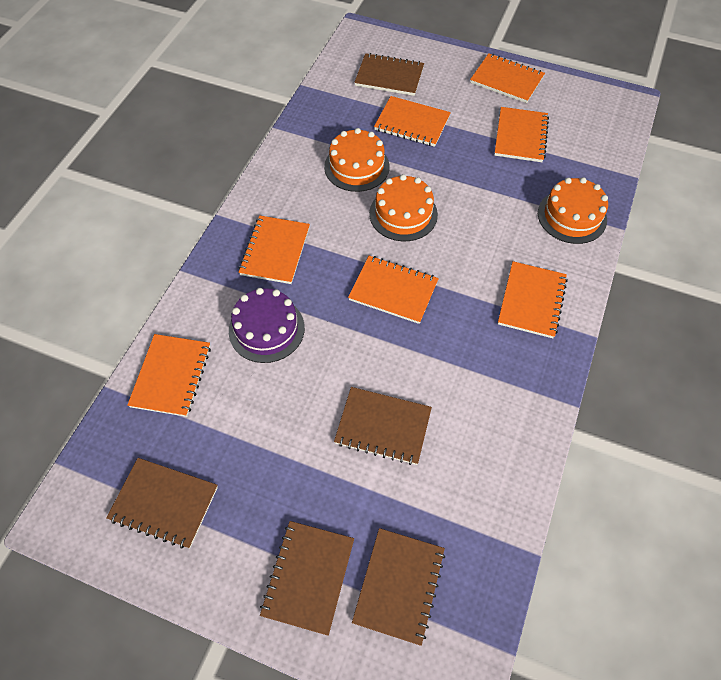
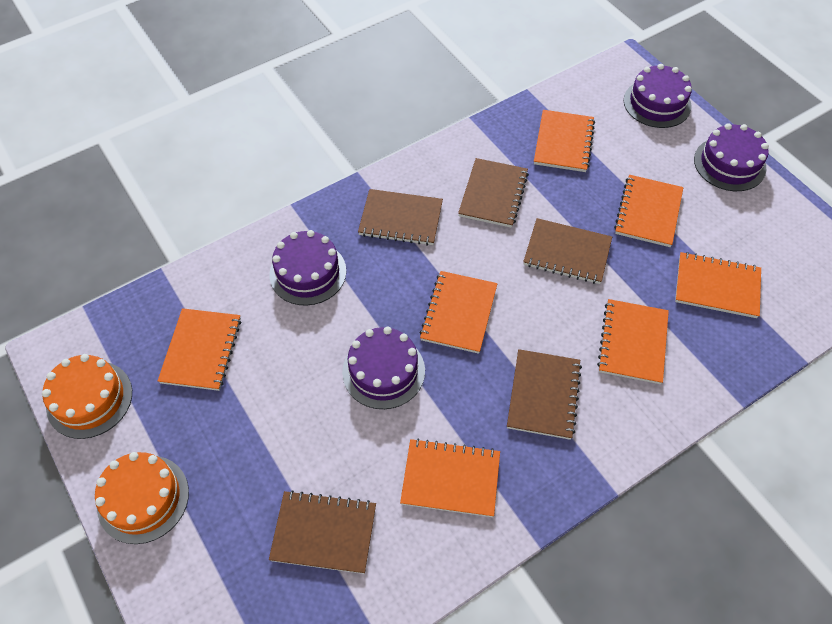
orange cake: 3 -> 2
purple cake: 1 -> 4

